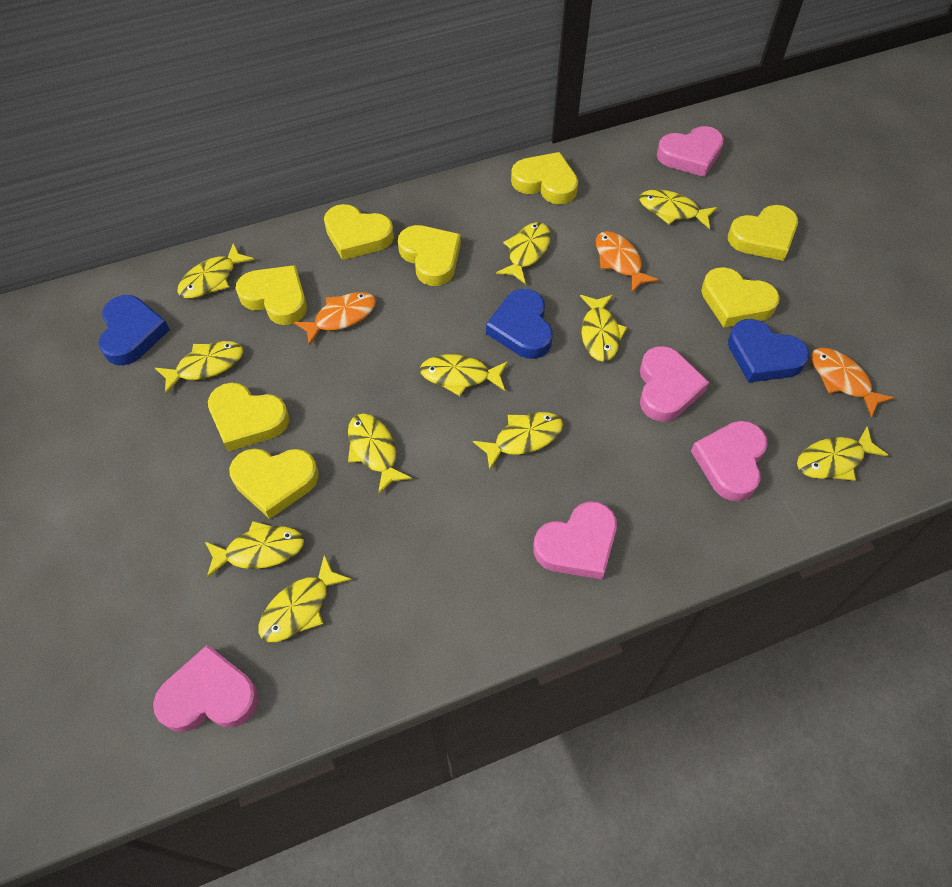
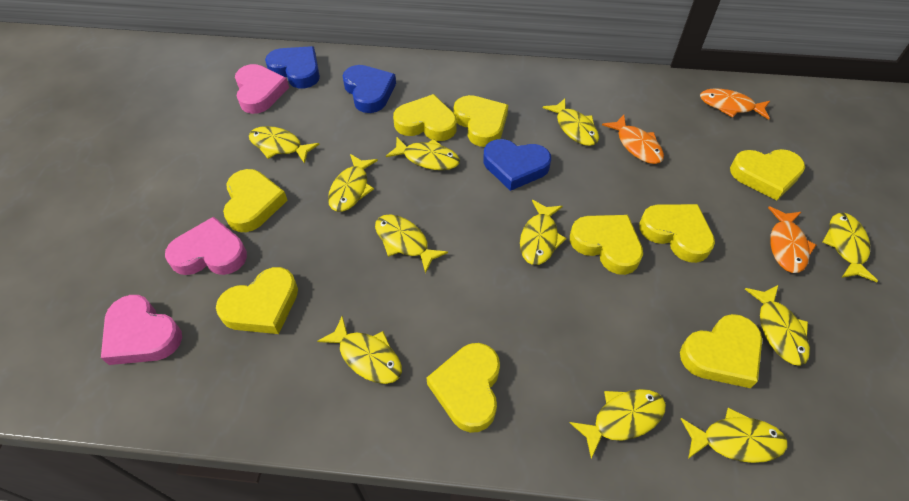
pink heart: 5 -> 3
yellow heart: 8 -> 9

